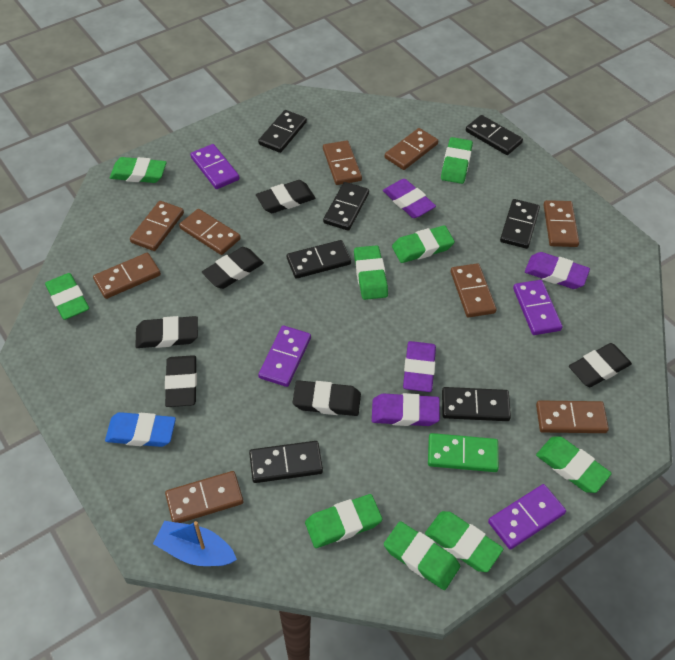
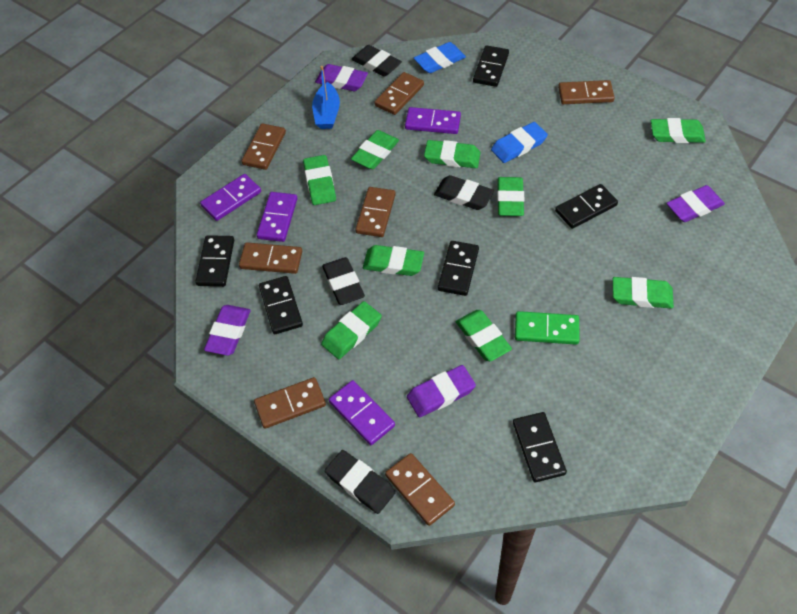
black domino: 7 -> 6
black eraser: 6 -> 4
blue eraser: 1 -> 2
brown domino: 9 -> 7

